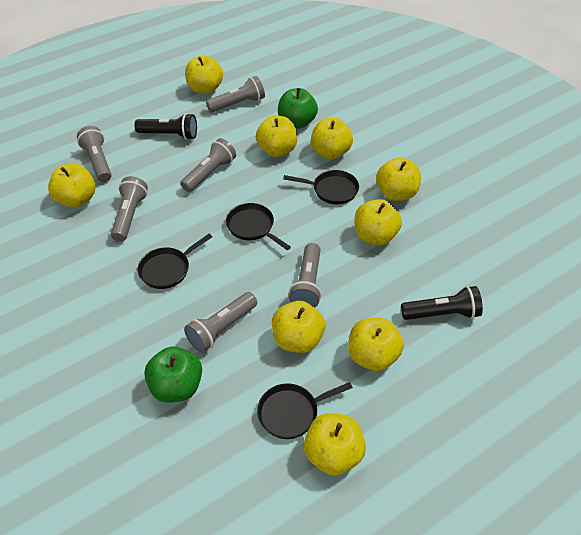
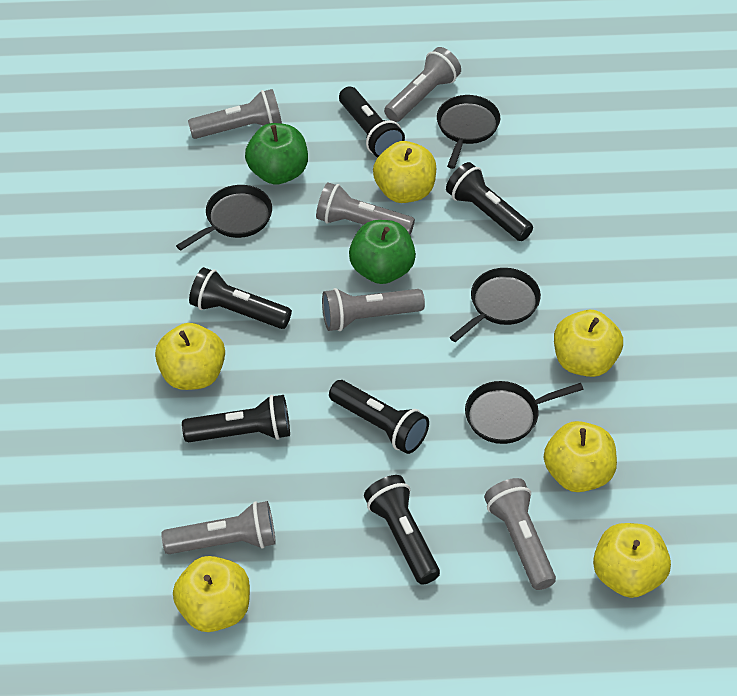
black flashlight: 2 -> 6
yellow apple: 9 -> 6

